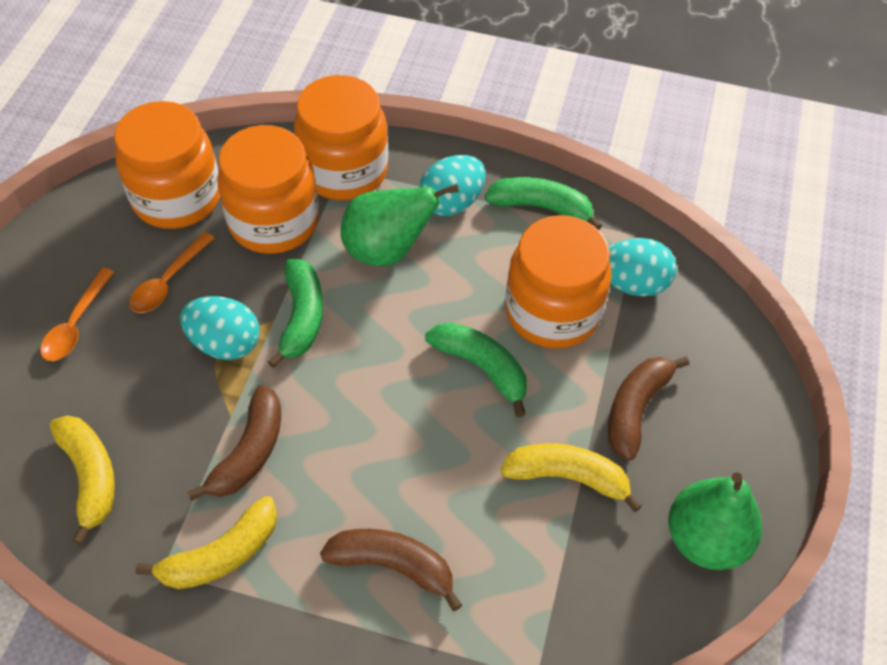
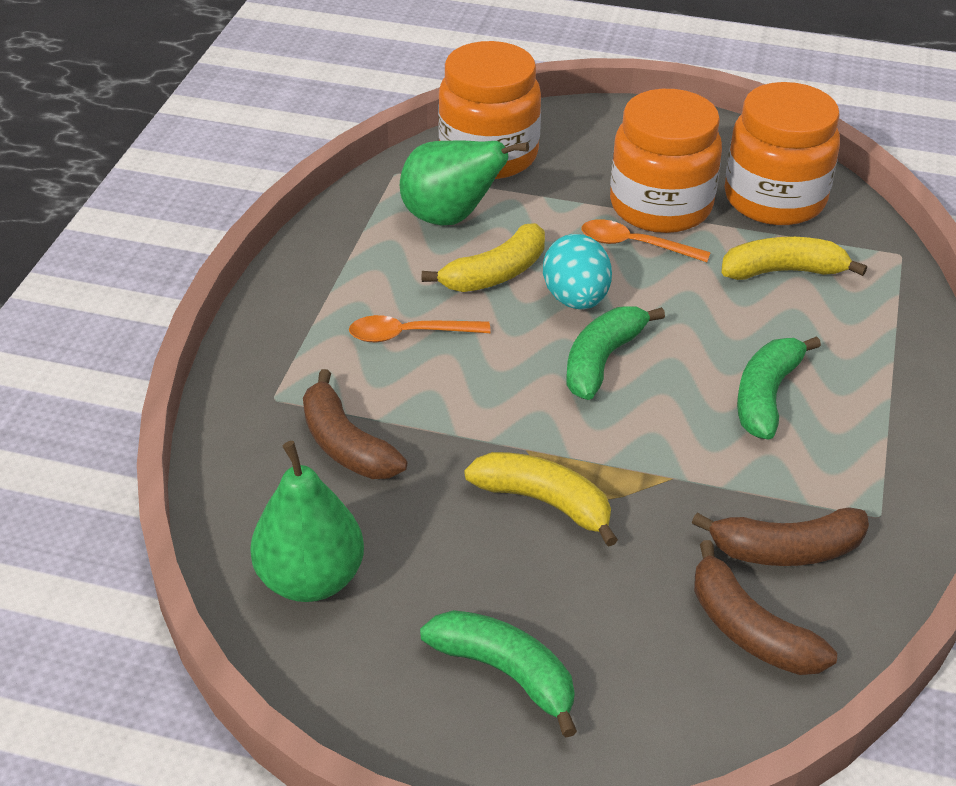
orange jar: 4 -> 3
turquoise egg: 3 -> 1

